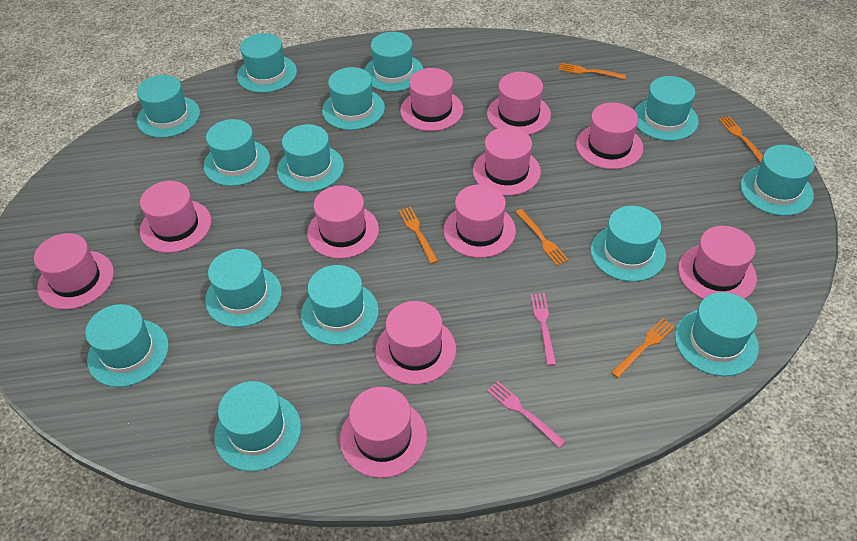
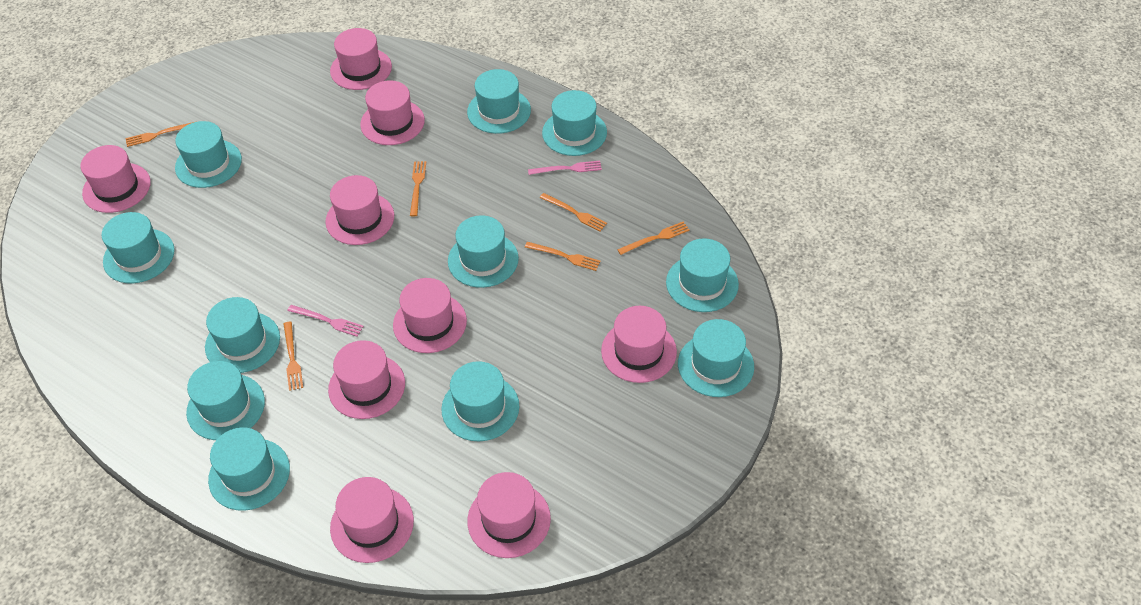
orange fork: 5 -> 6
pink hat: 11 -> 9
turquoise hat: 14 -> 11

